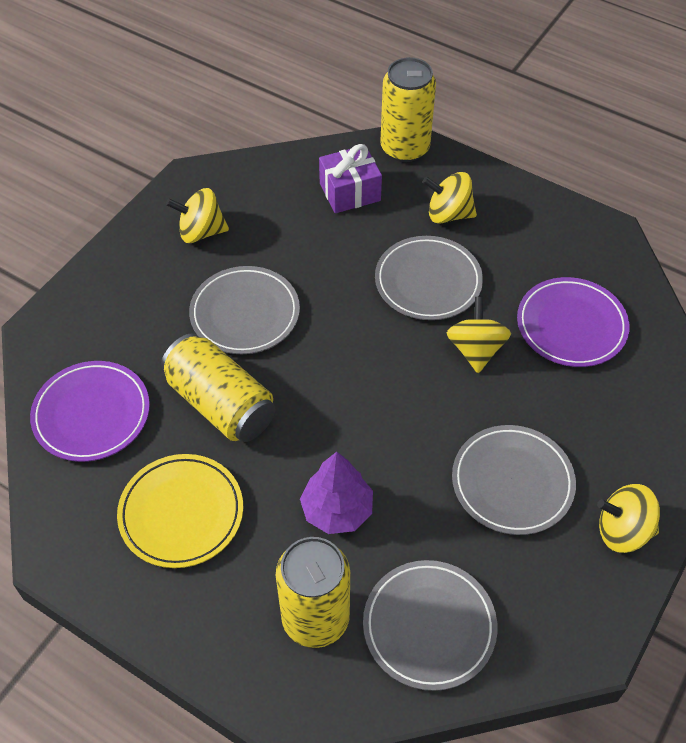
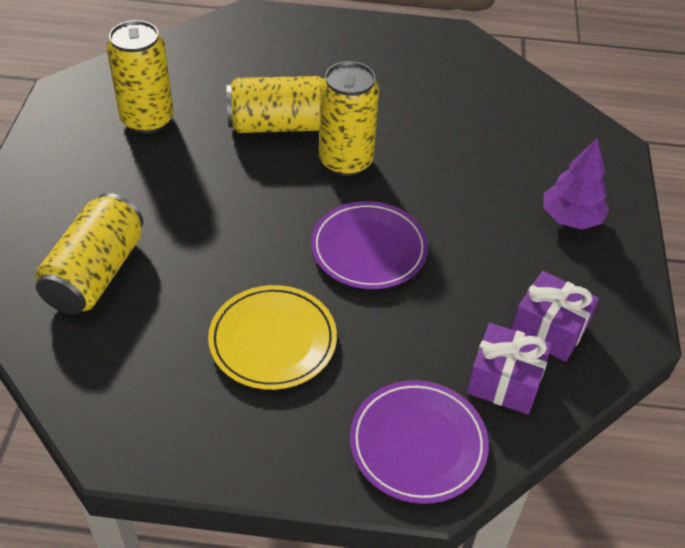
grey plate: 4 -> 0
purple gift: 1 -> 2
yellow can: 3 -> 4
yellow spinning top: 4 -> 0

